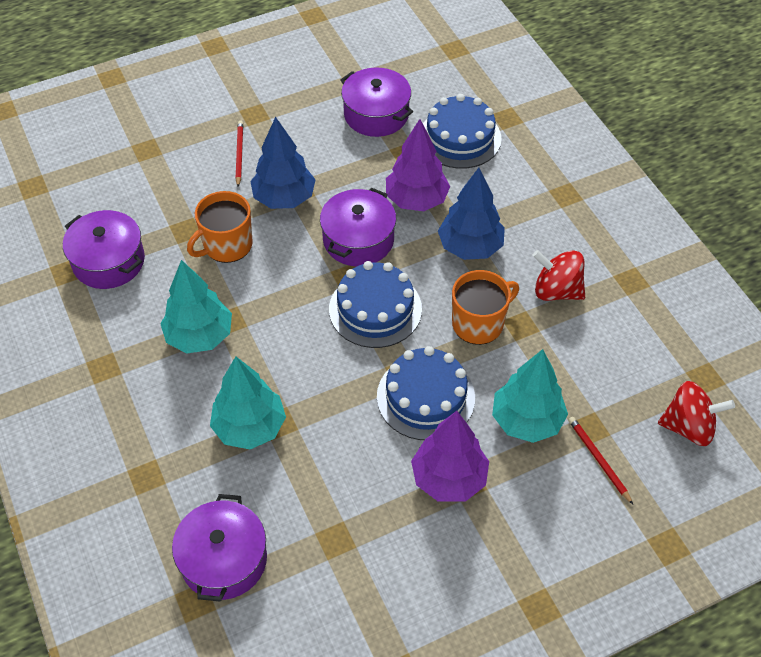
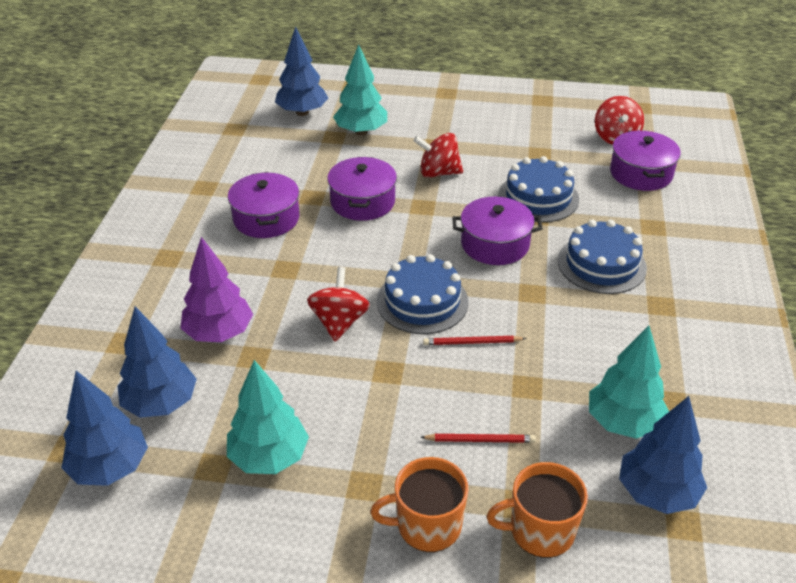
blue tree: 2 -> 4
purple tree: 2 -> 1
red spinning top: 2 -> 3

